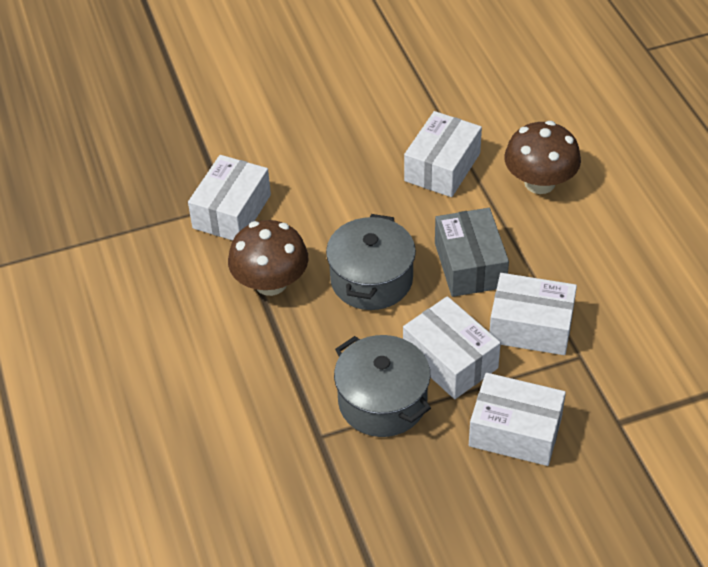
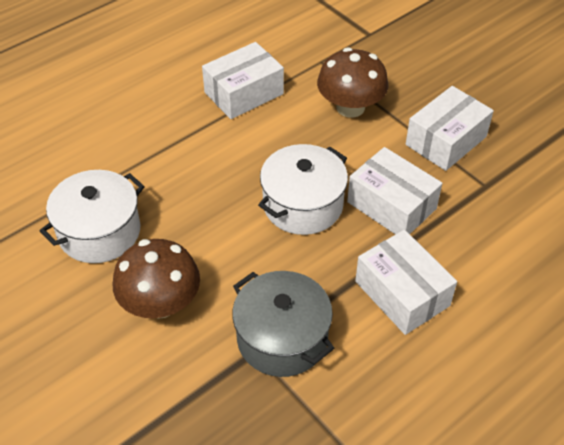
grey box: 1 -> 0
grey pot: 2 -> 1
white box: 5 -> 4
white pot: 0 -> 2

